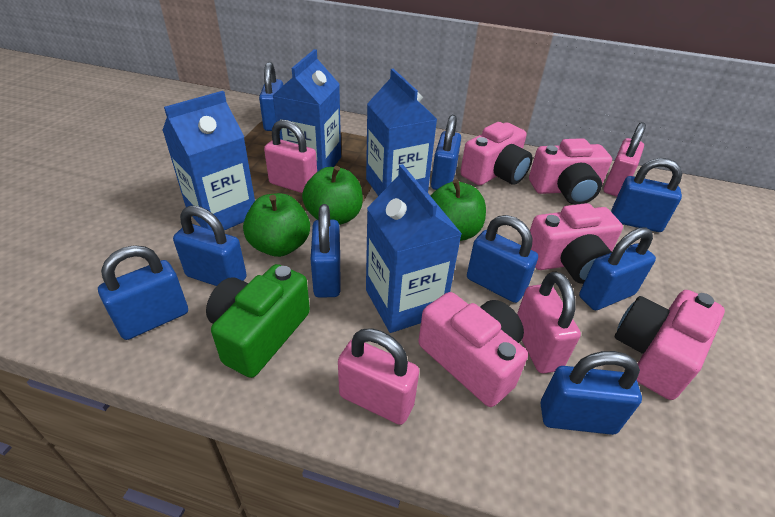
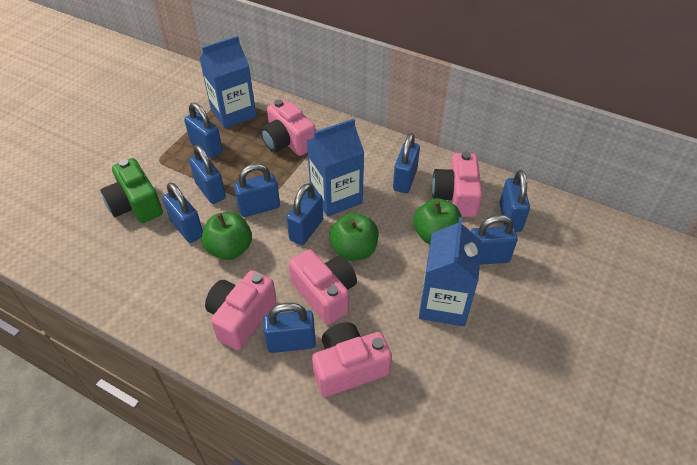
blue carton: 4 -> 3
pink padlock: 4 -> 0

